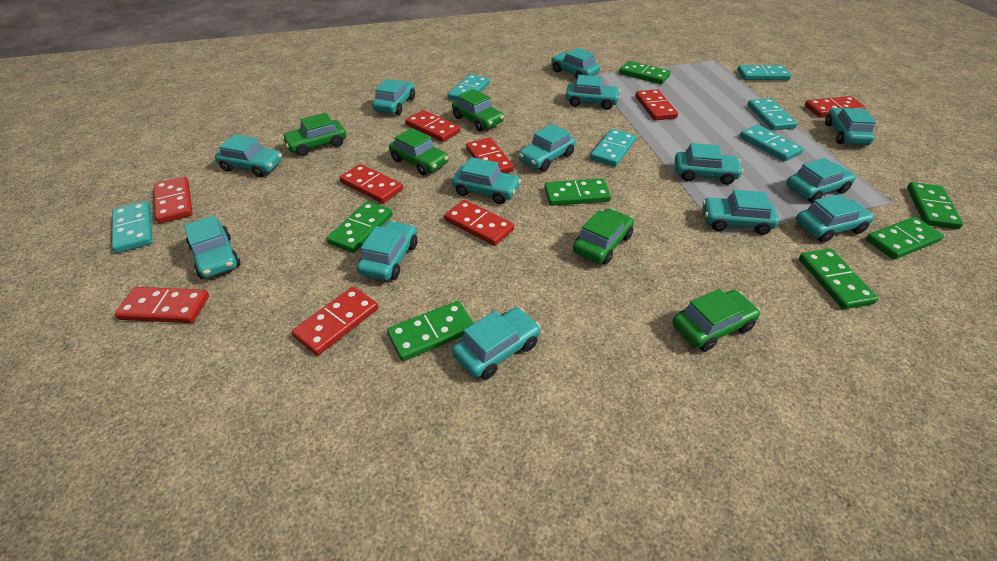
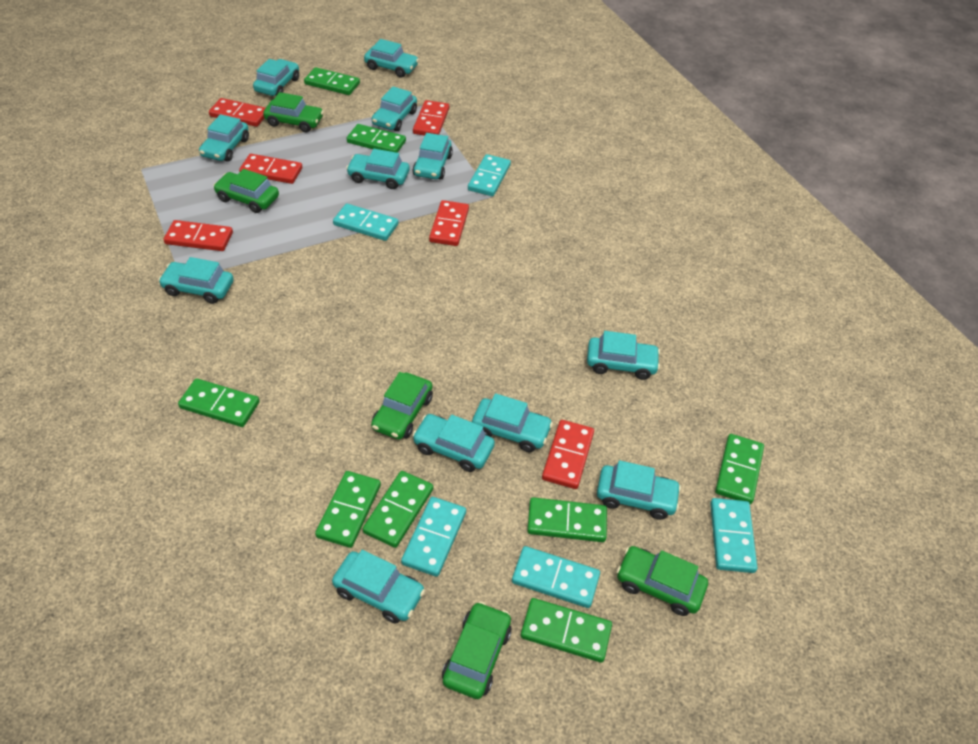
green domino: 7 -> 8
red domino: 9 -> 6
turquoise car: 14 -> 12
turquoise domino: 6 -> 5

